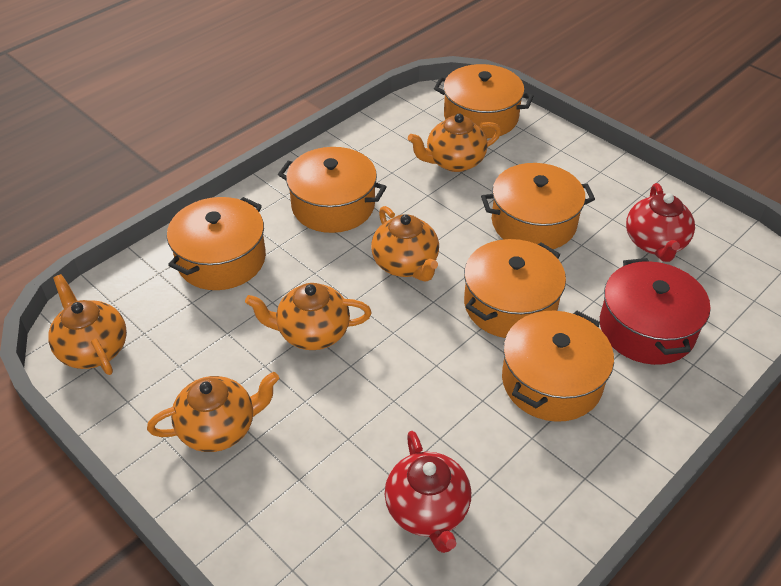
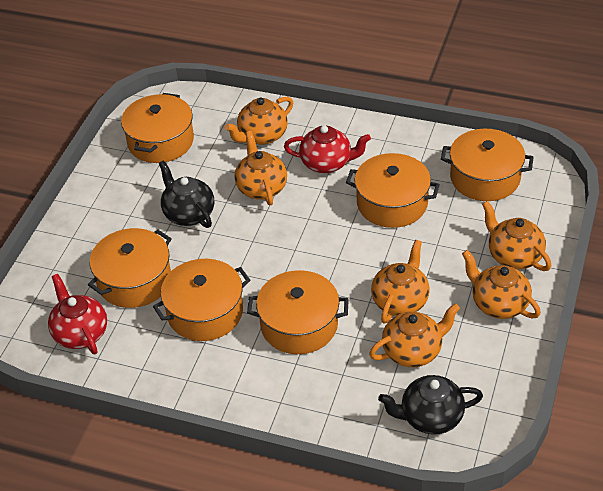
black teapot: 0 -> 2
orange teapot: 5 -> 6
red pot: 1 -> 0

